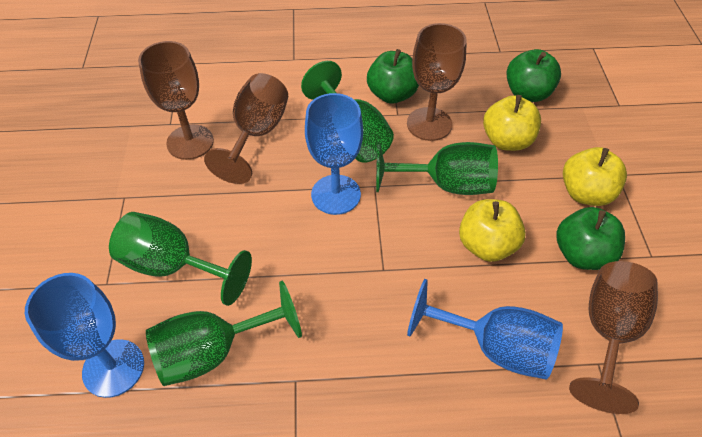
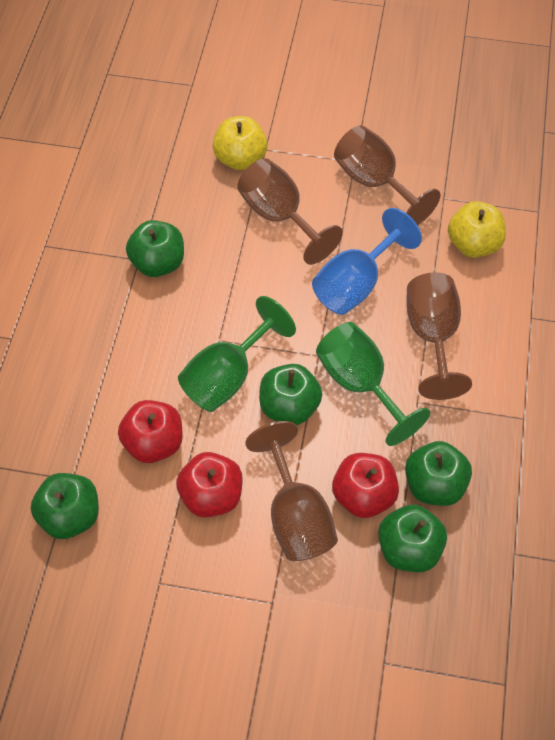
blue goblet: 3 -> 1
green apple: 3 -> 5
green goblet: 4 -> 2
red apple: 0 -> 3
yellow apple: 3 -> 2

